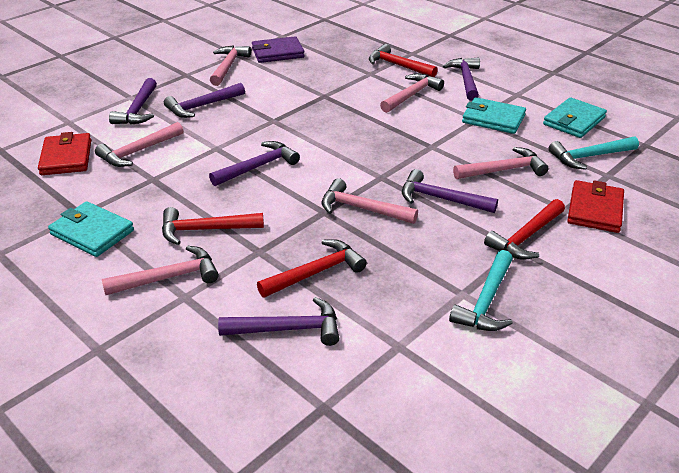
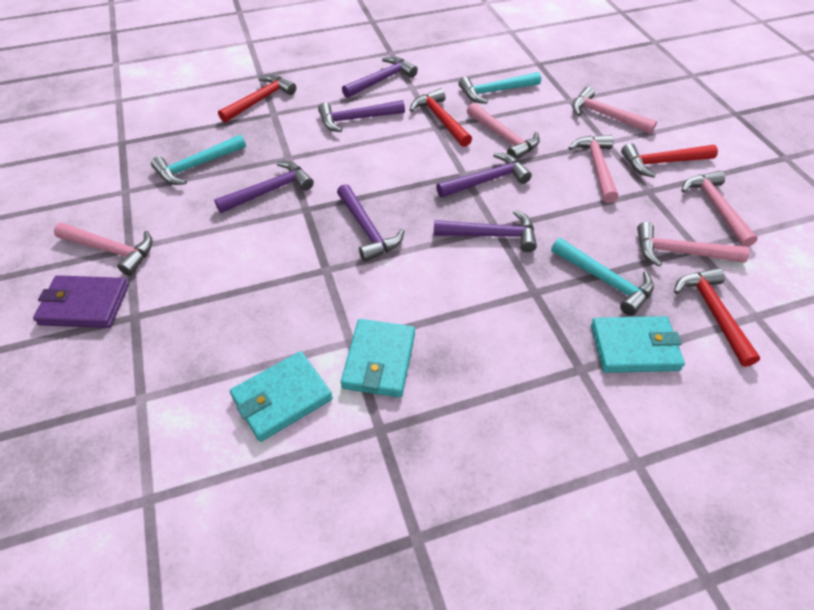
red wallet: 2 -> 0
turquoise hammer: 2 -> 3

